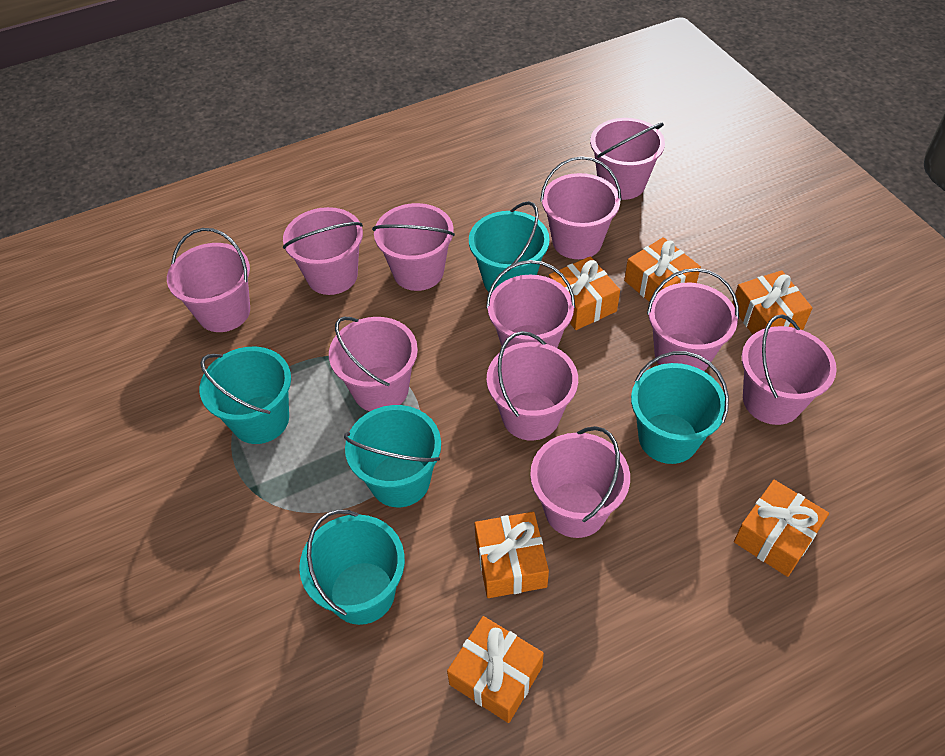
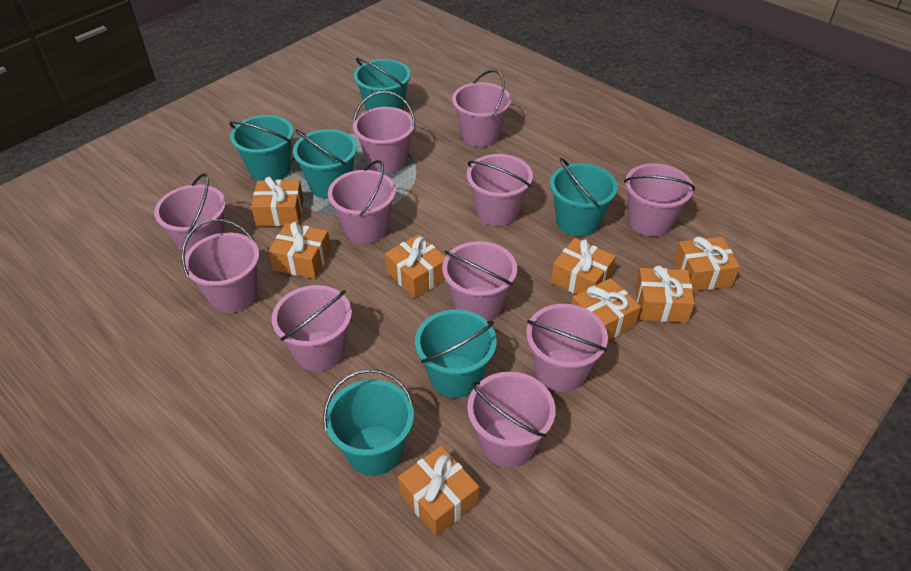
orange gift: 6 -> 8
turquoise bucket: 5 -> 6

